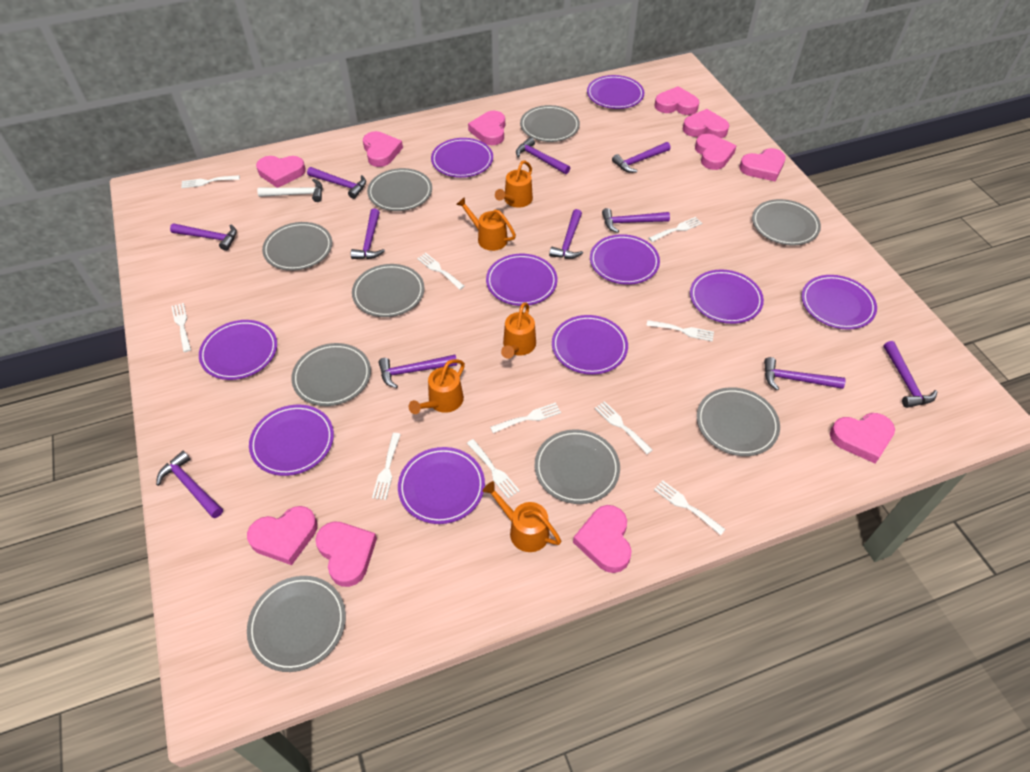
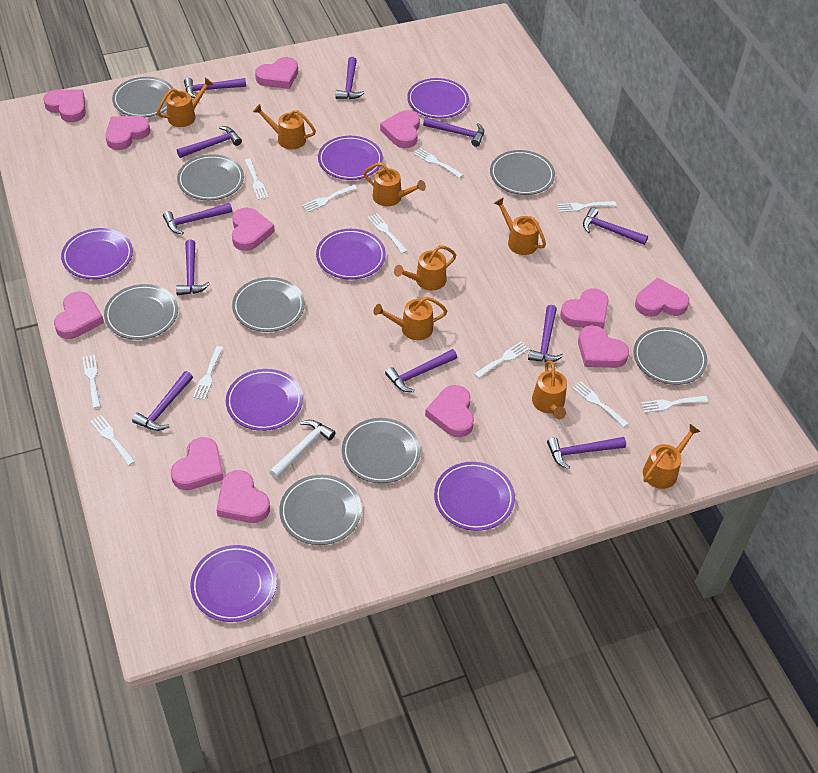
grey plate: 9 -> 8
orange watering can: 5 -> 8
pink heart: 11 -> 12
purple plate: 10 -> 7
white fork: 10 -> 11

